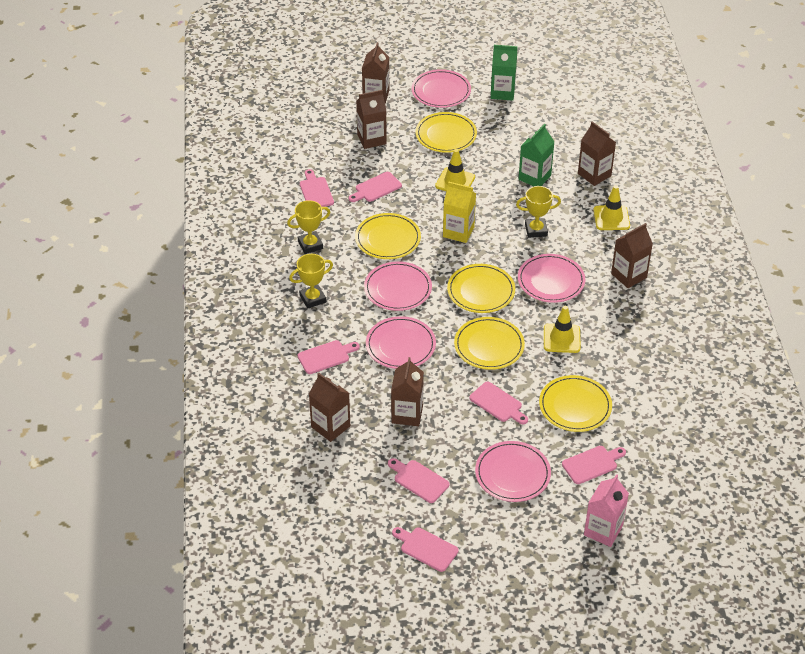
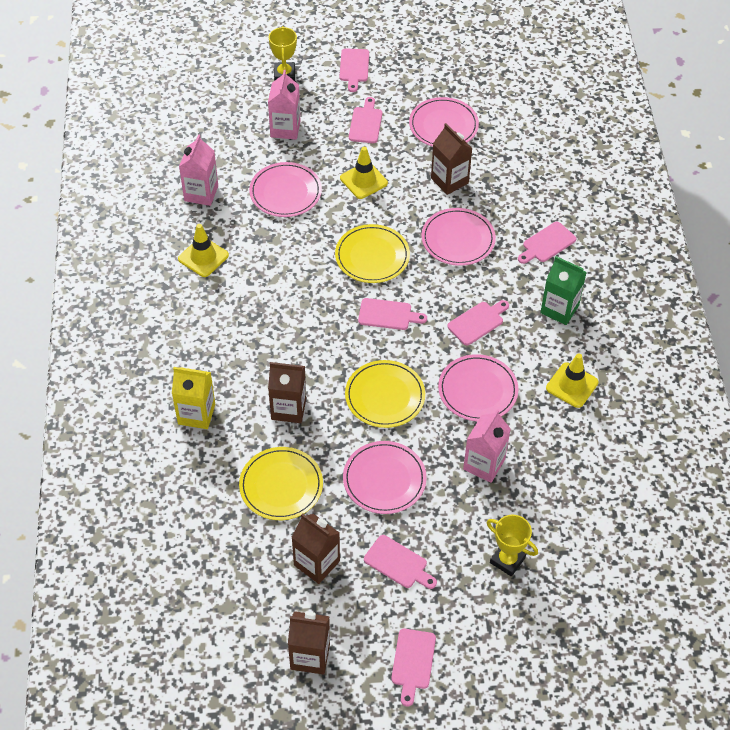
brown carton: 6 -> 4
green carton: 2 -> 1
pink carton: 1 -> 3
yellow plate: 5 -> 3
yellow trophy: 3 -> 2

